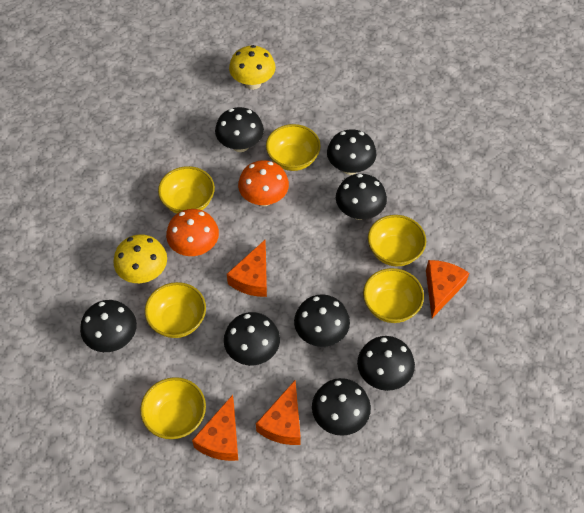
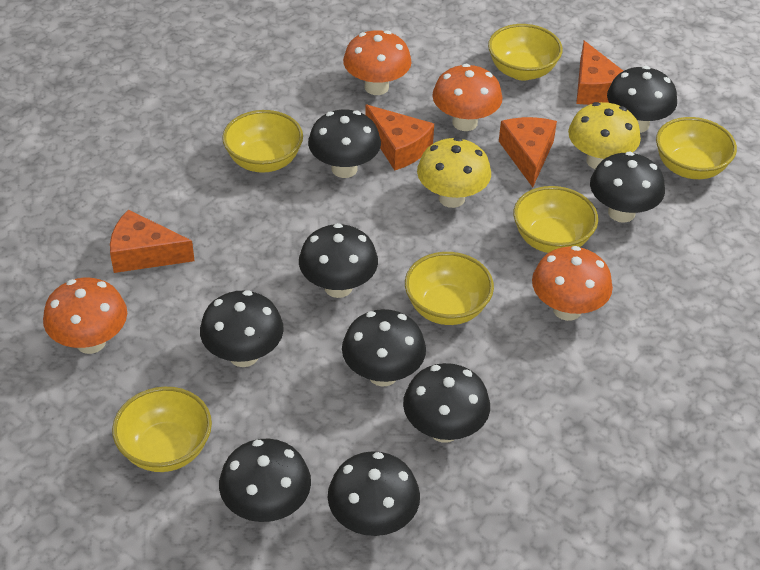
black mushroom: 8 -> 9
orange mushroom: 2 -> 4

